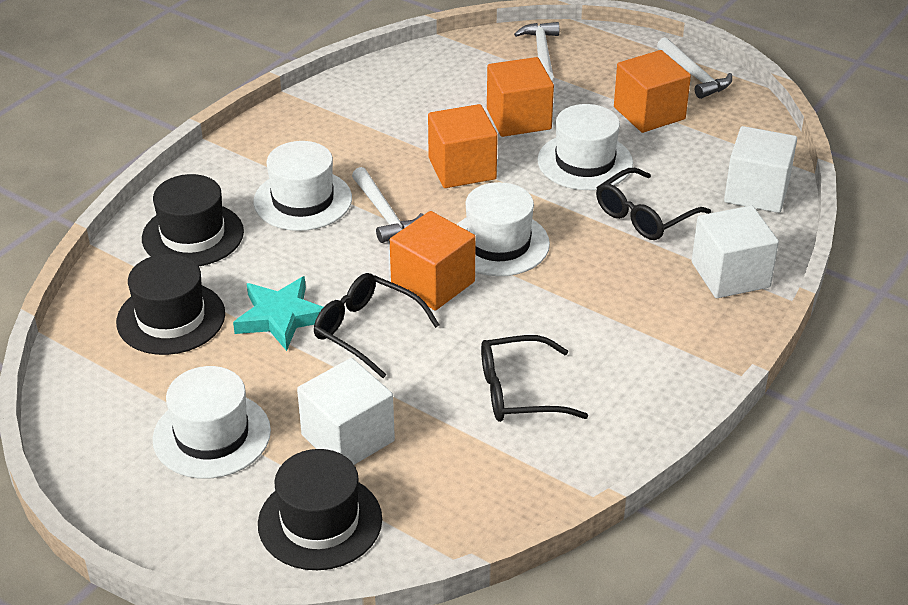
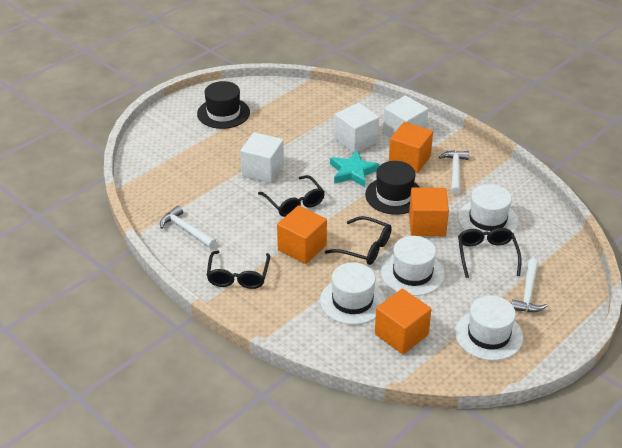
black glasses: 3 -> 4
black hat: 3 -> 2

